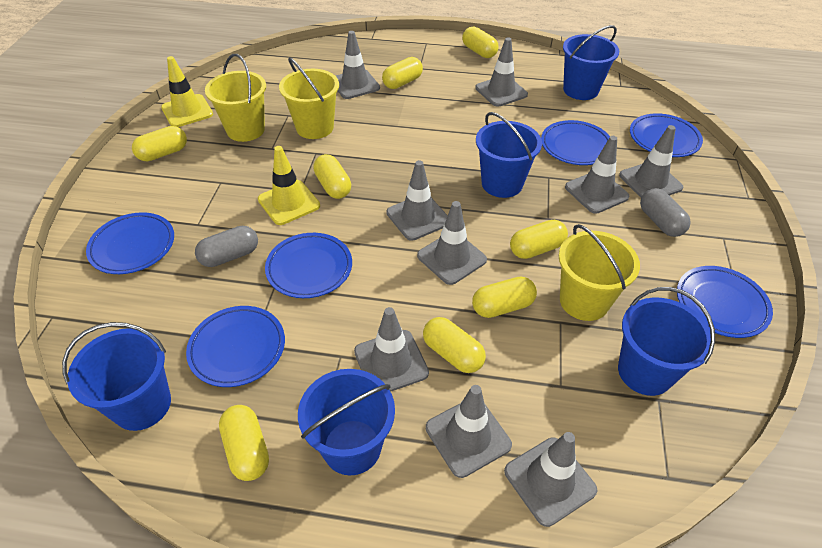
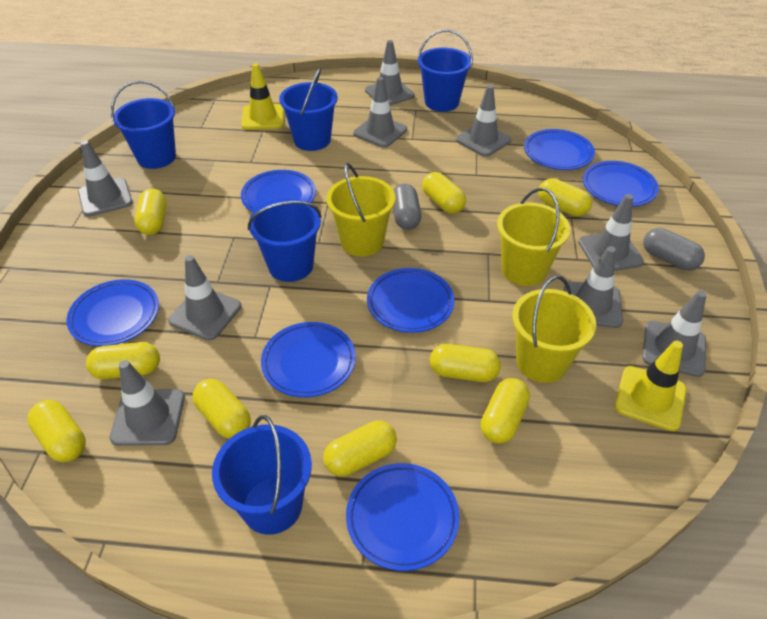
blue plate: 6 -> 7
yellow capsule: 8 -> 9

